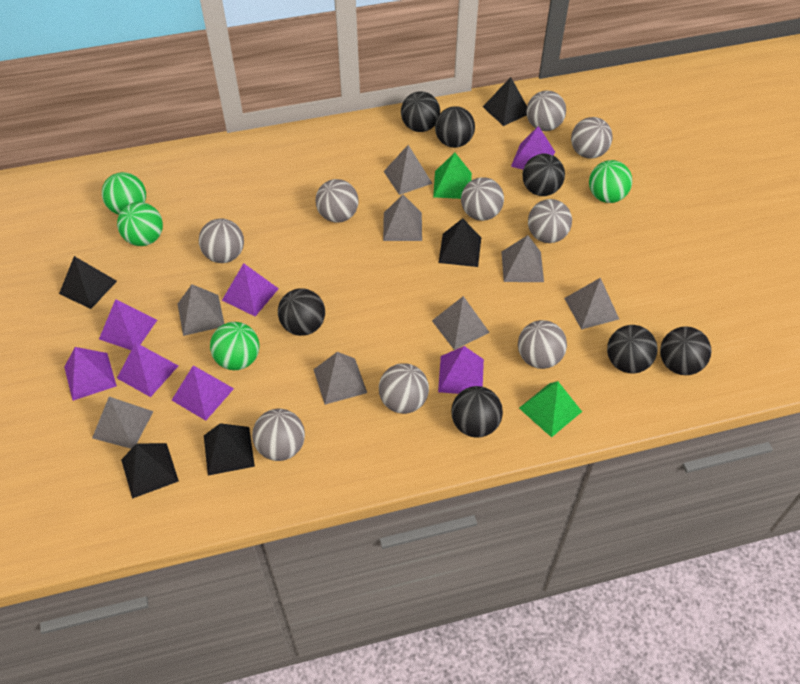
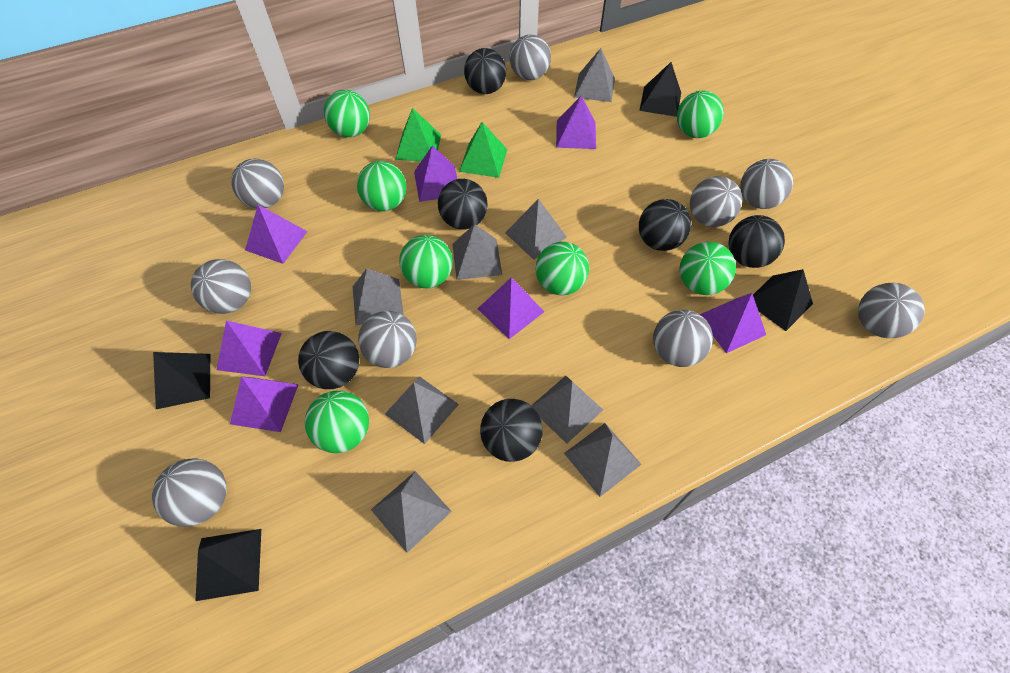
black ball: 7 -> 6
black pyramid: 5 -> 4
green ball: 4 -> 7

